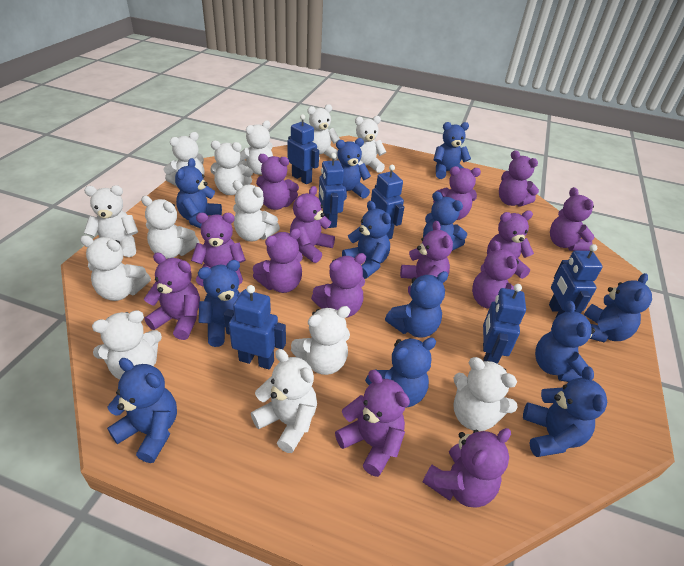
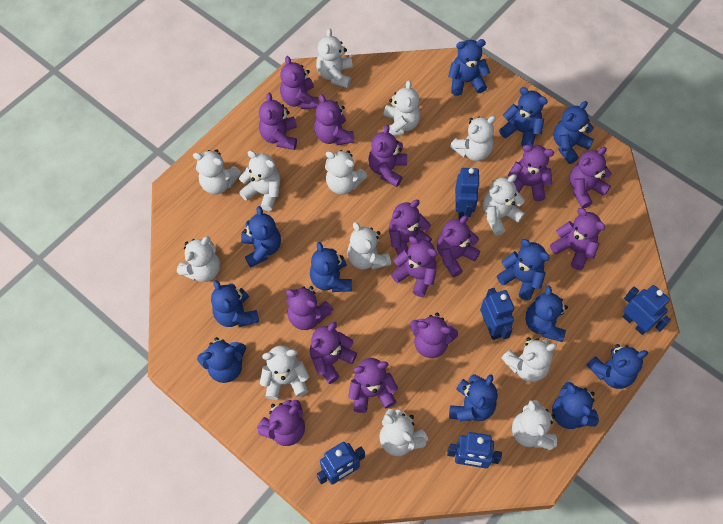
blue robot: 6 -> 5
purple teddy bear: 14 -> 15

